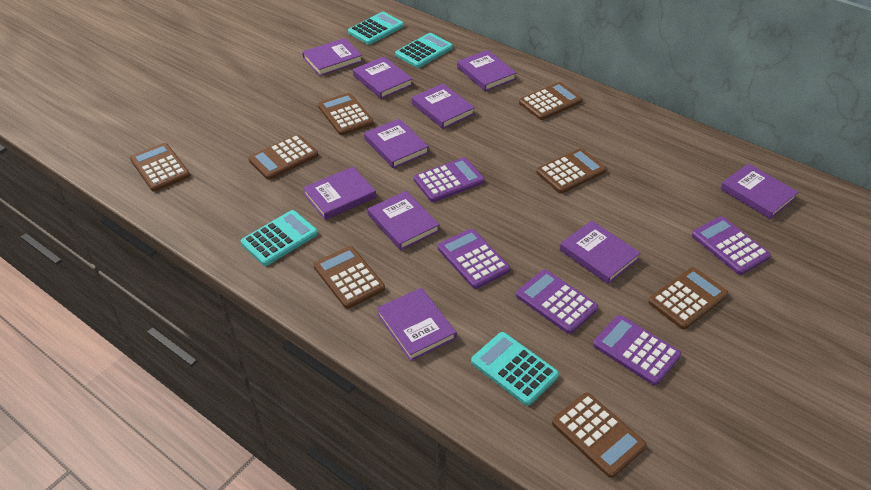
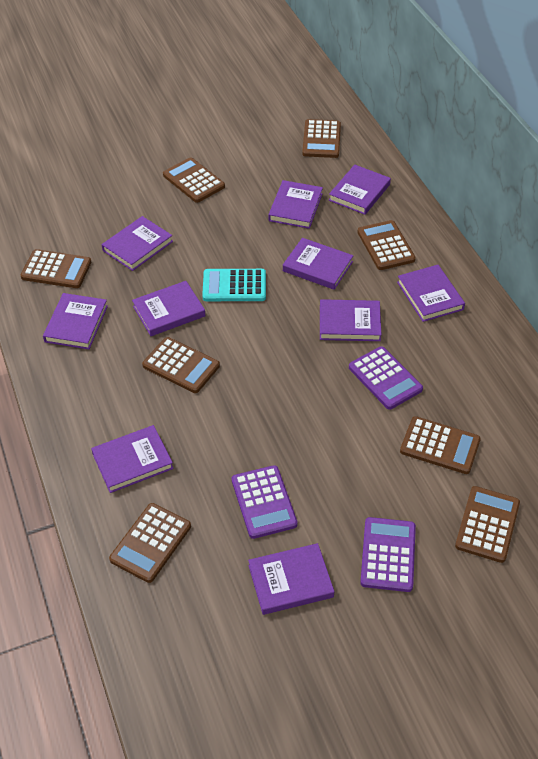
purple calculator: 5 -> 3
turquoise calculator: 4 -> 1

